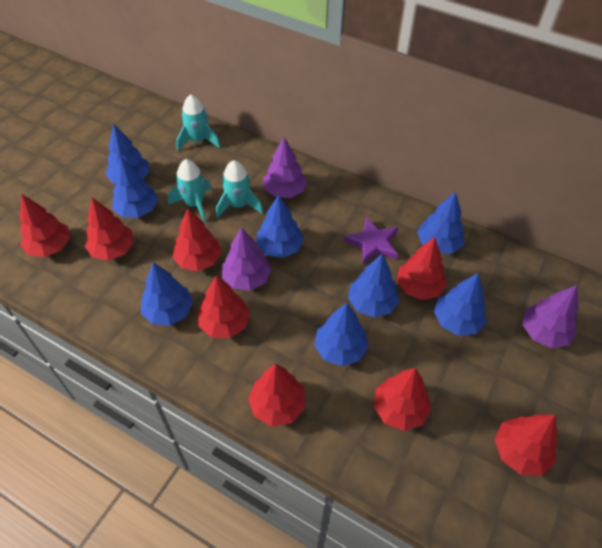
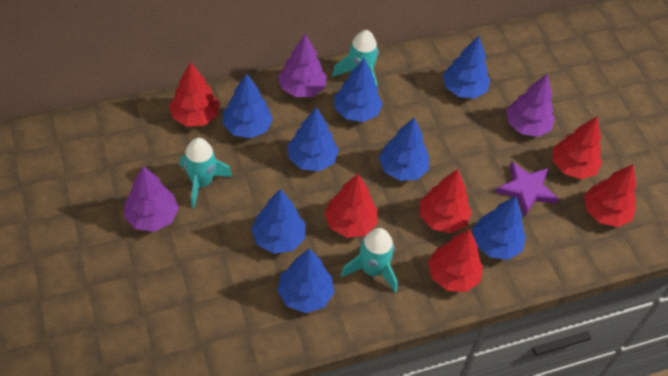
red tree: 8 -> 6

